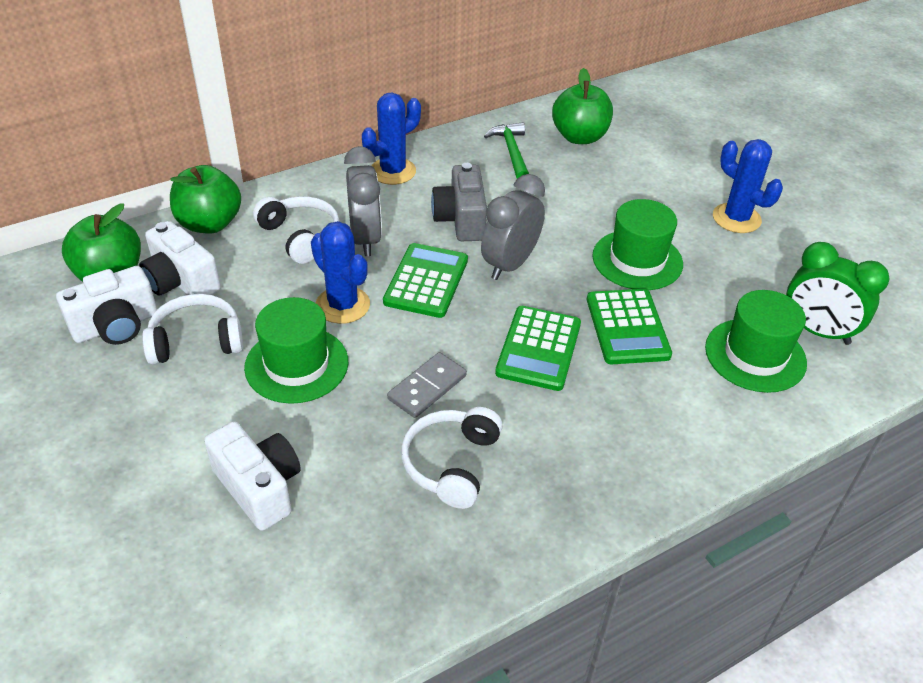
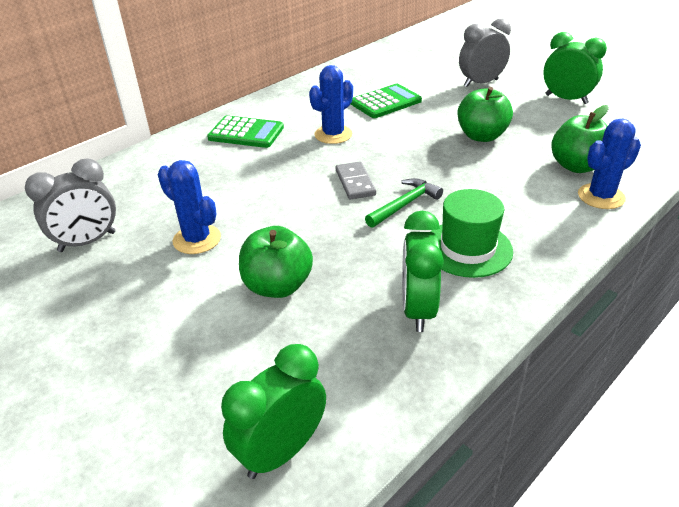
green calculator: 3 -> 2
green clock: 1 -> 3
green hat: 3 -> 1
grey camera: 1 -> 0
white camera: 3 -> 0
white headphones: 3 -> 0

